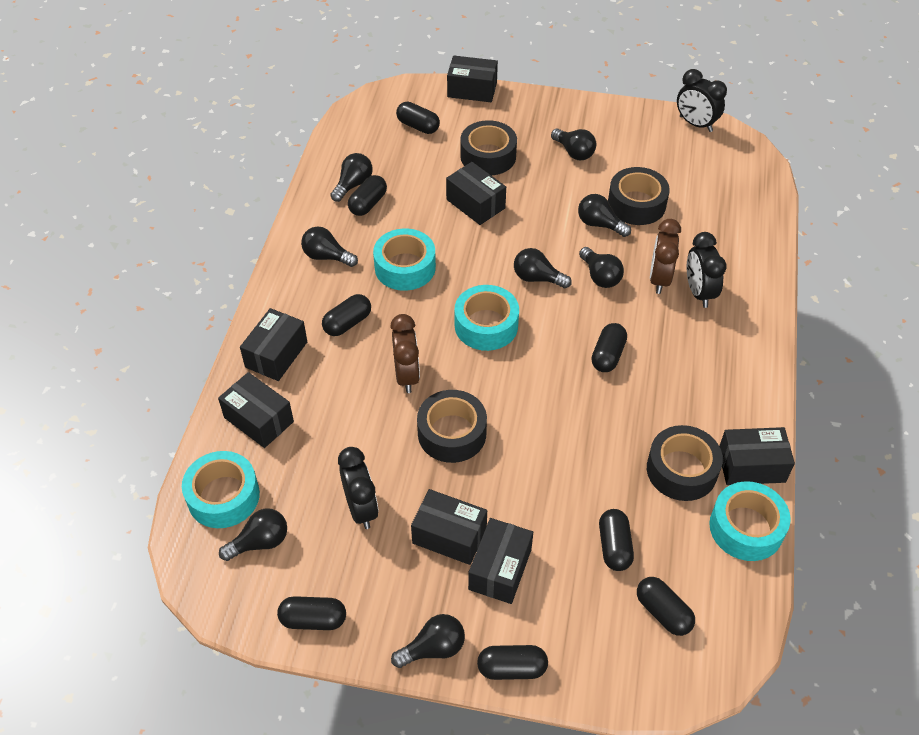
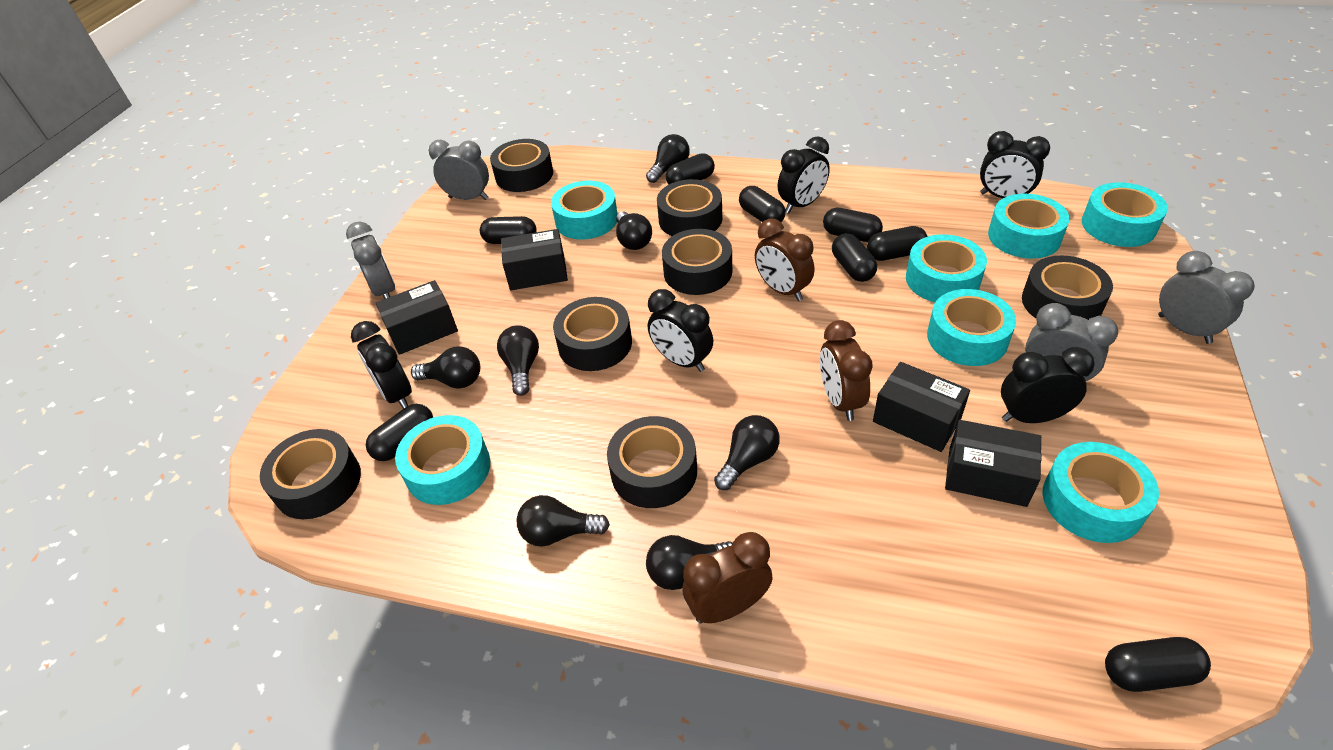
black box: 7 -> 4
black clock: 3 -> 5
black light bulb: 8 -> 7
black tape: 4 -> 7
brown clock: 2 -> 3
grey clock: 0 -> 4
turquoise tape: 4 -> 7

